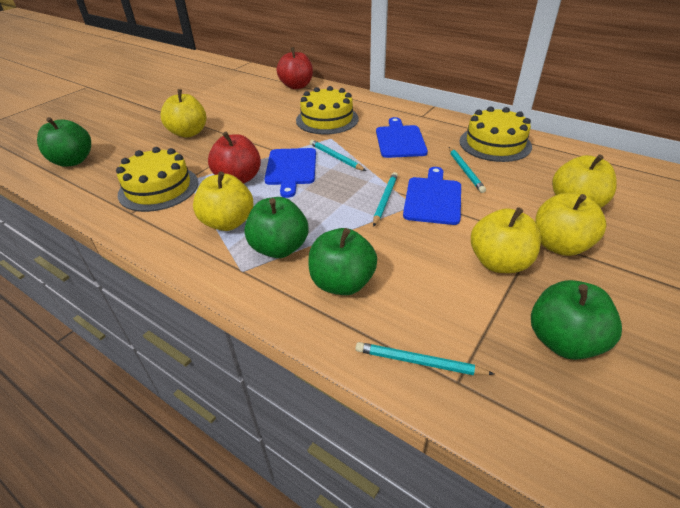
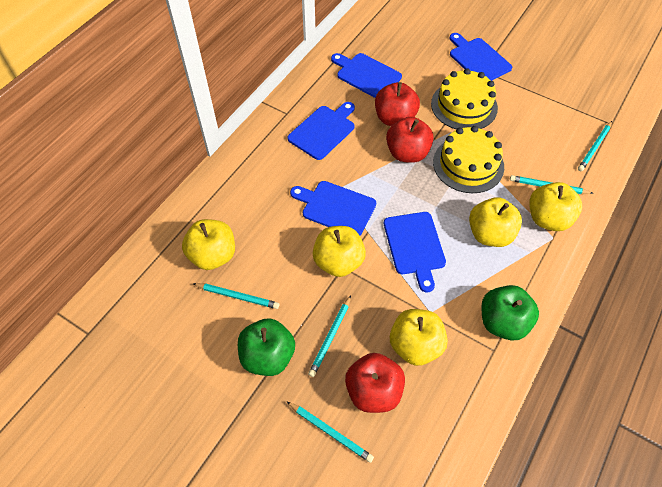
blue cutting board: 3 -> 5
green apple: 4 -> 2
red apple: 2 -> 3
turquoise pencil: 4 -> 5
yellow cake: 3 -> 2

